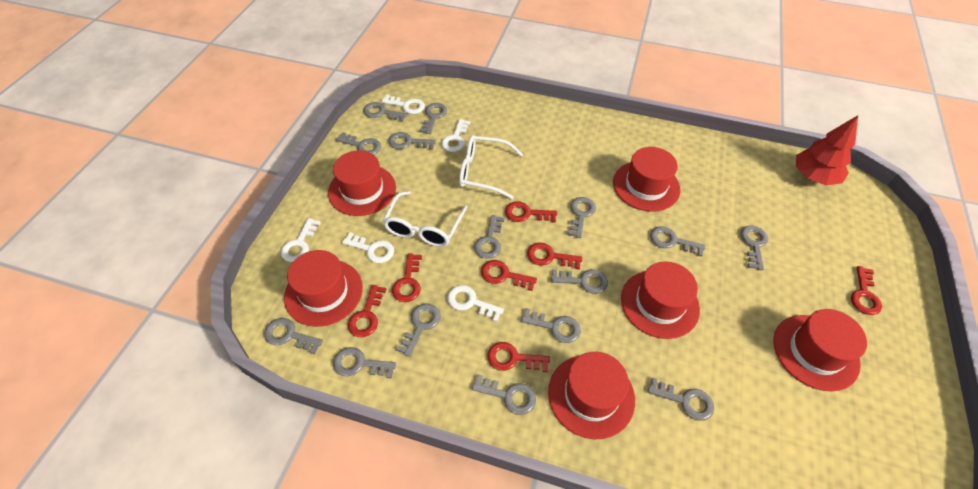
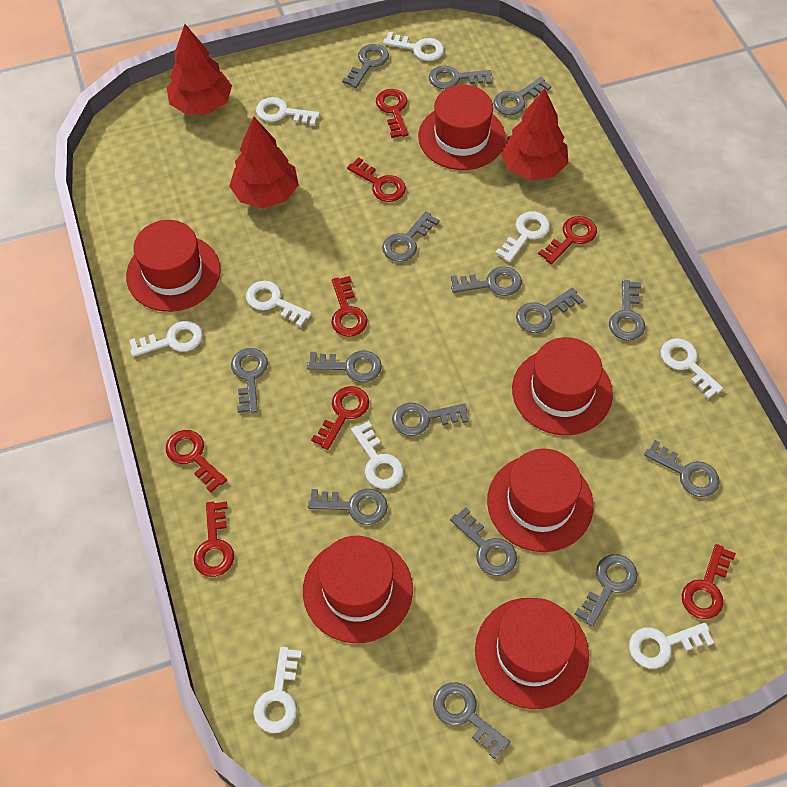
red key: 7 -> 8
red tree: 1 -> 3
white glasses: 2 -> 0
white key: 5 -> 9

